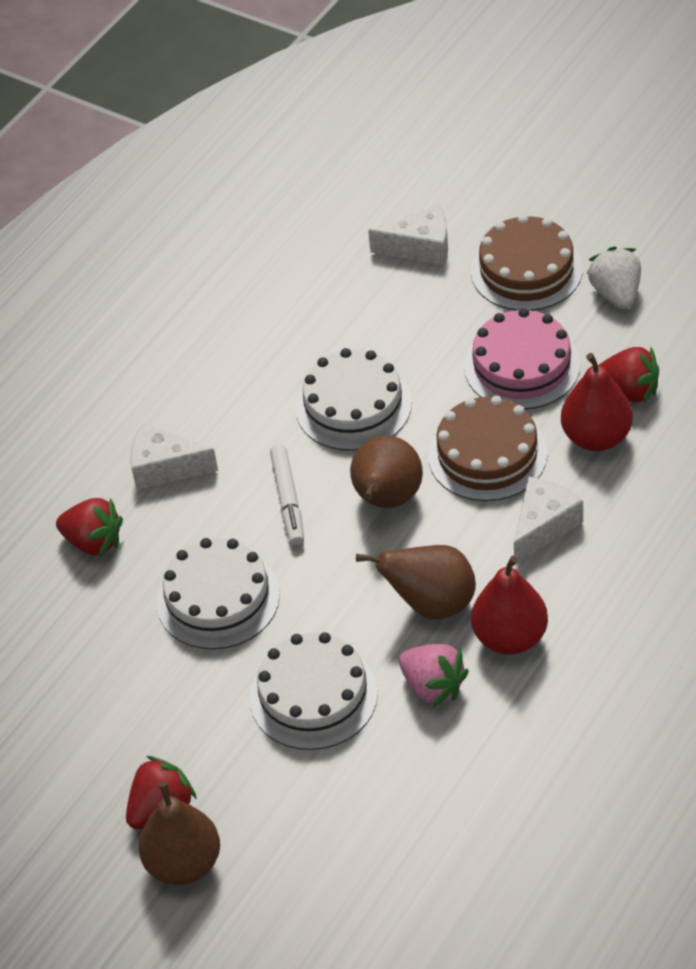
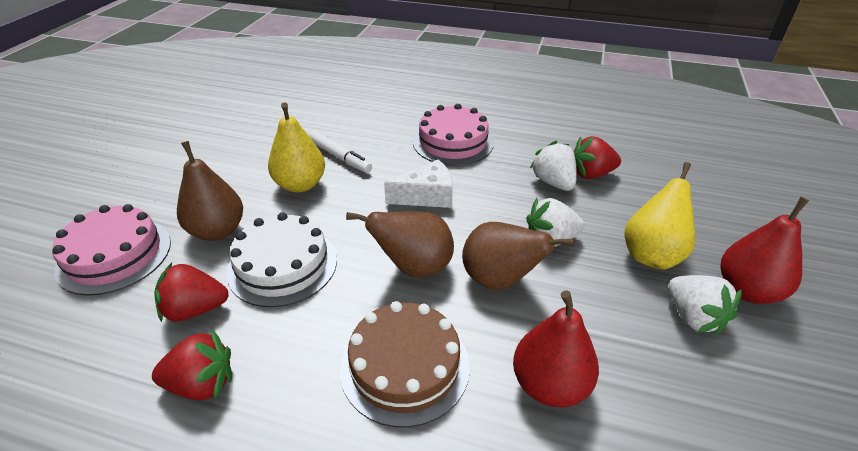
brown cake: 2 -> 1
pink cake: 1 -> 2
pink strawberry: 1 -> 0
white cake: 3 -> 1
white cheese: 3 -> 1
white strawberry: 1 -> 3
yellow pear: 0 -> 2

